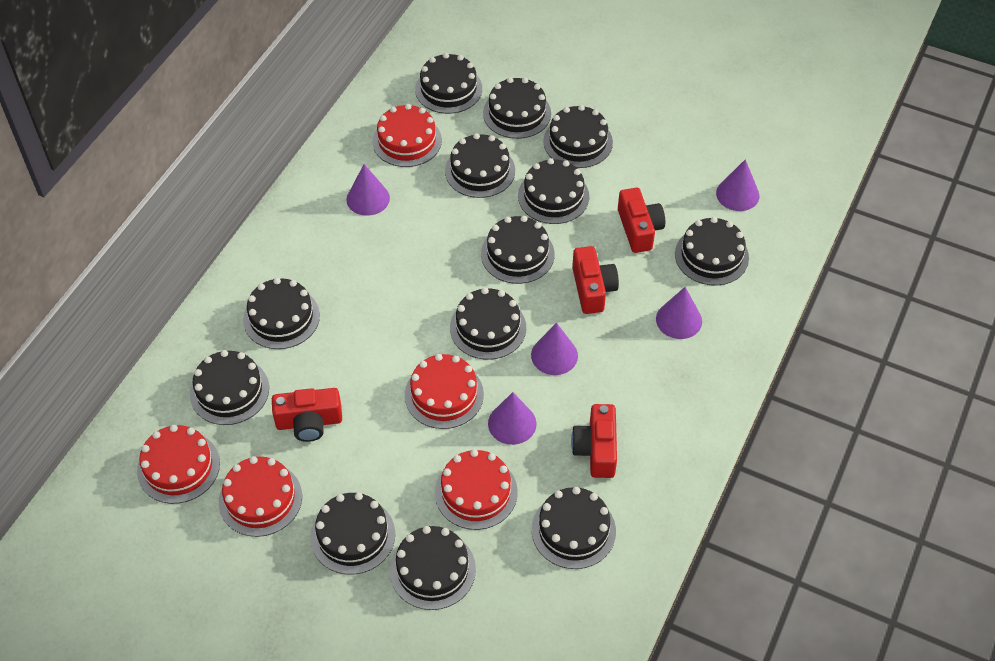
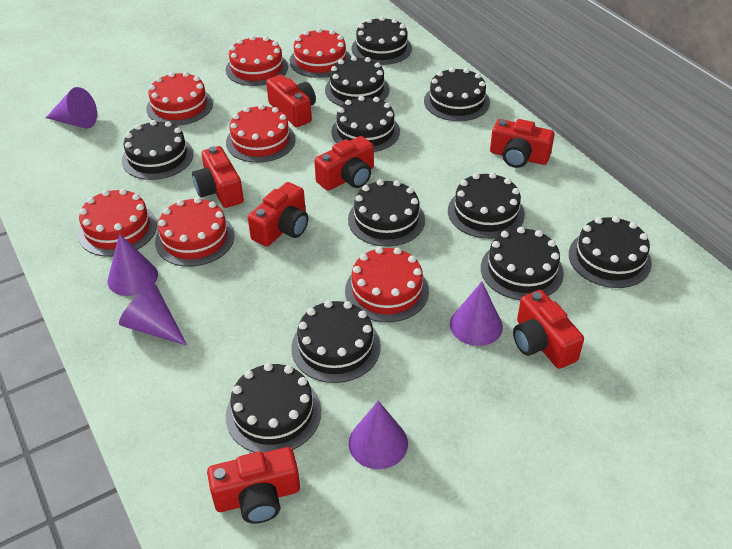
black cake: 13 -> 11
red cake: 5 -> 7
red camera: 4 -> 7

